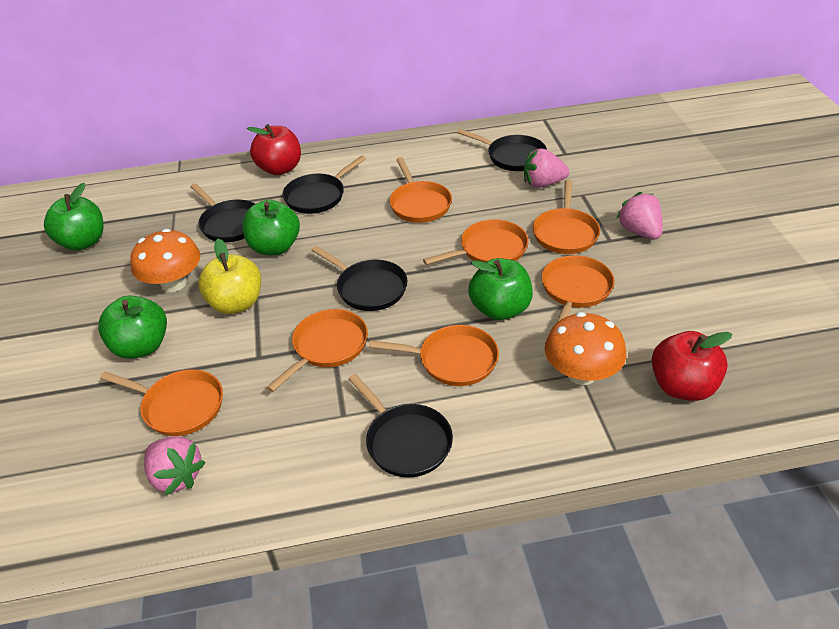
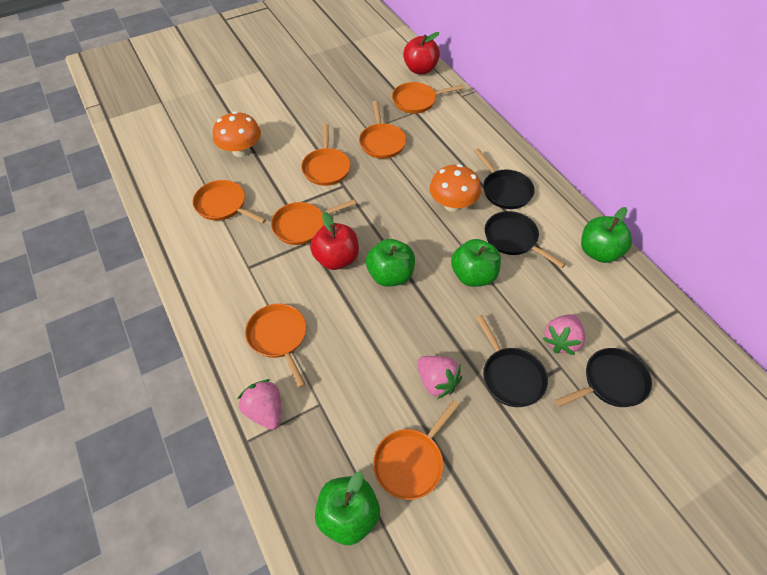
black pan: 5 -> 4
yellow apple: 1 -> 0

